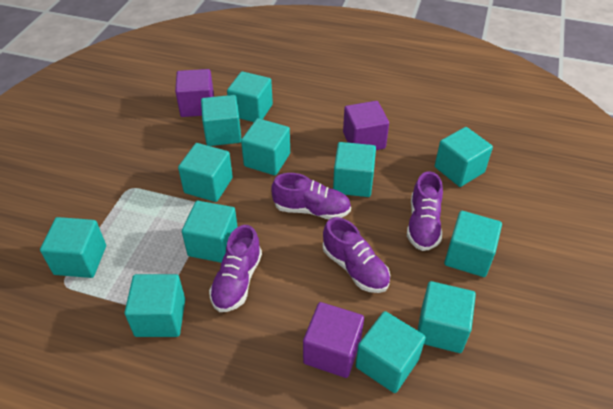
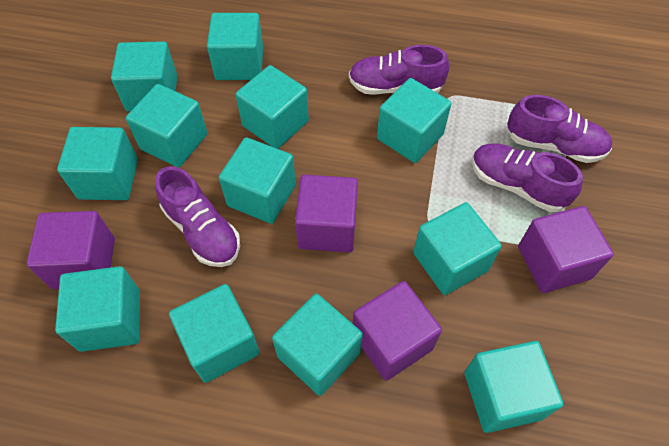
purple cube: 3 -> 4

